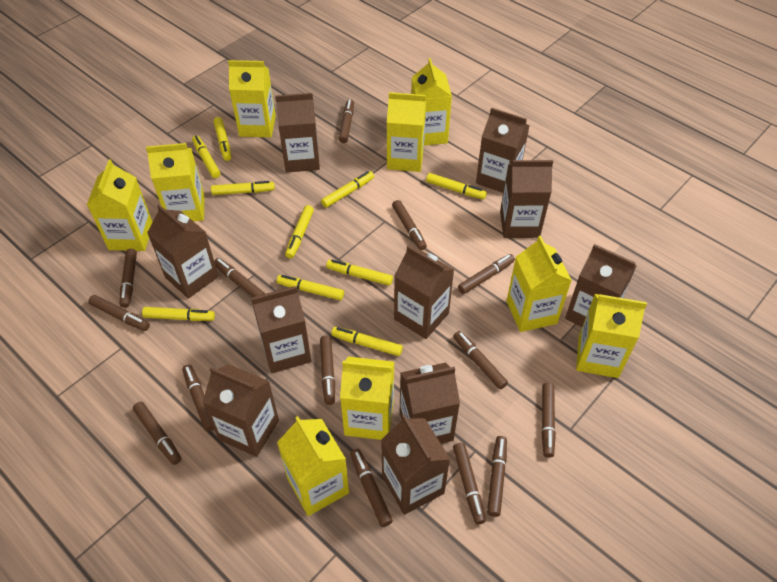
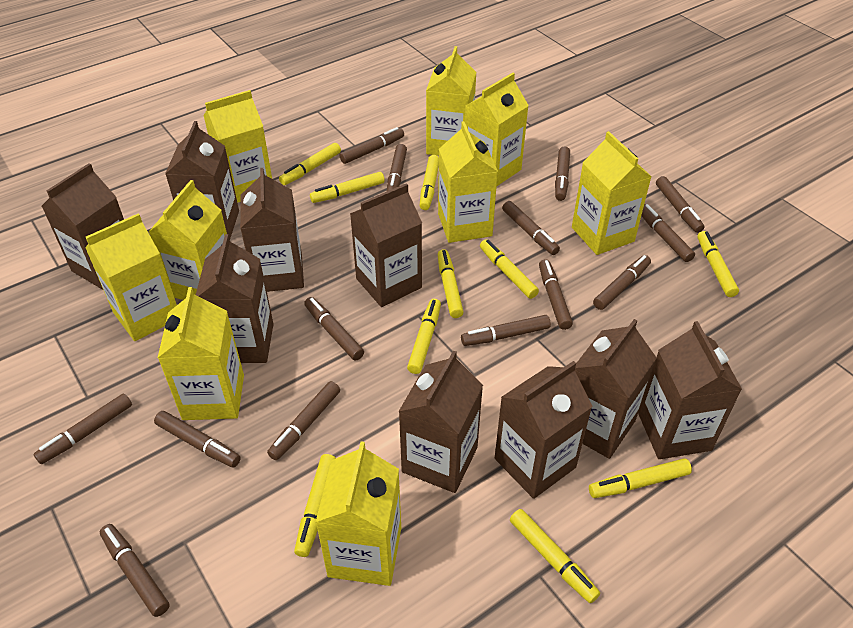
brown carton: 10 -> 9

